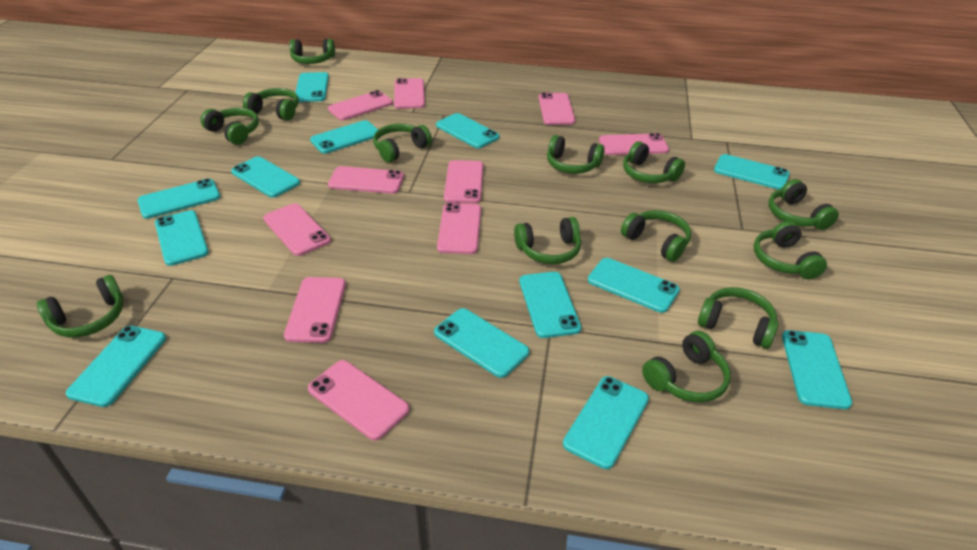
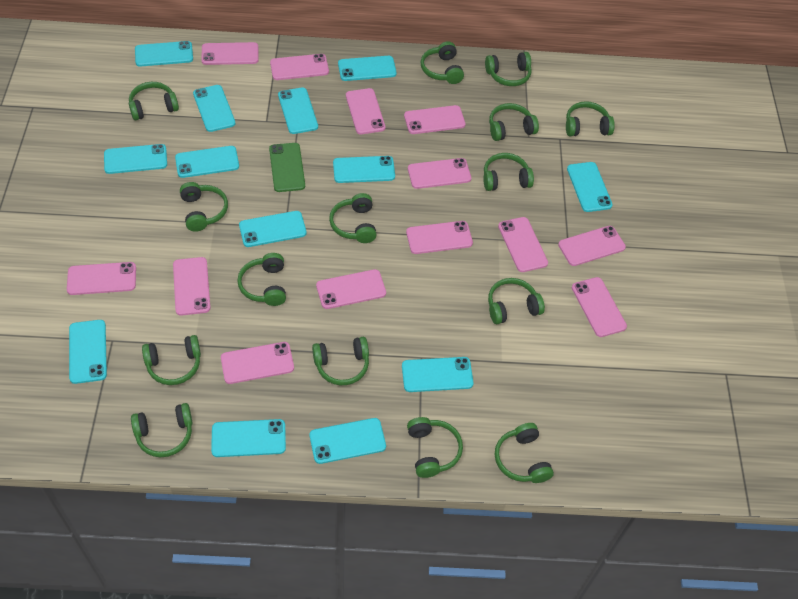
green headphones: 13 -> 15
green phone: 0 -> 1
pink phone: 10 -> 13

